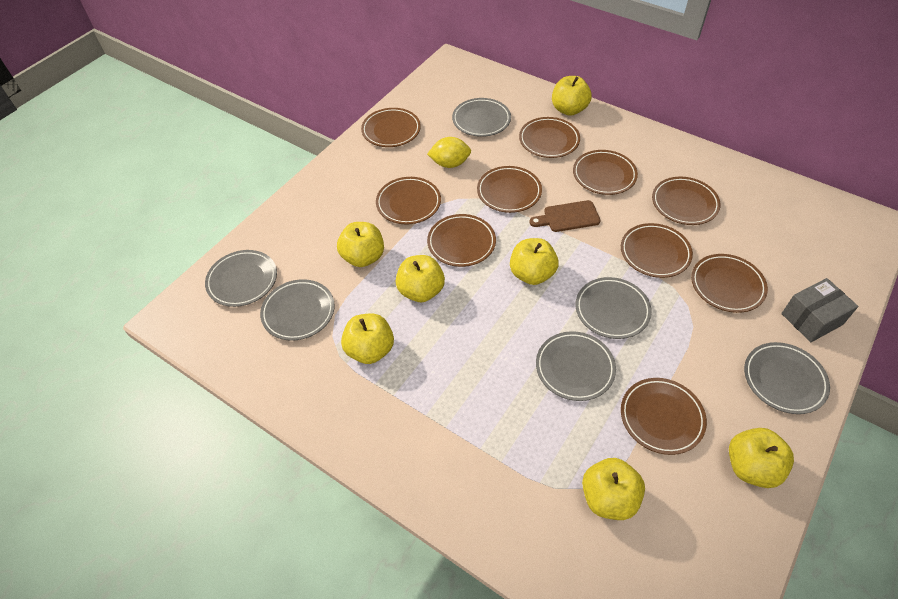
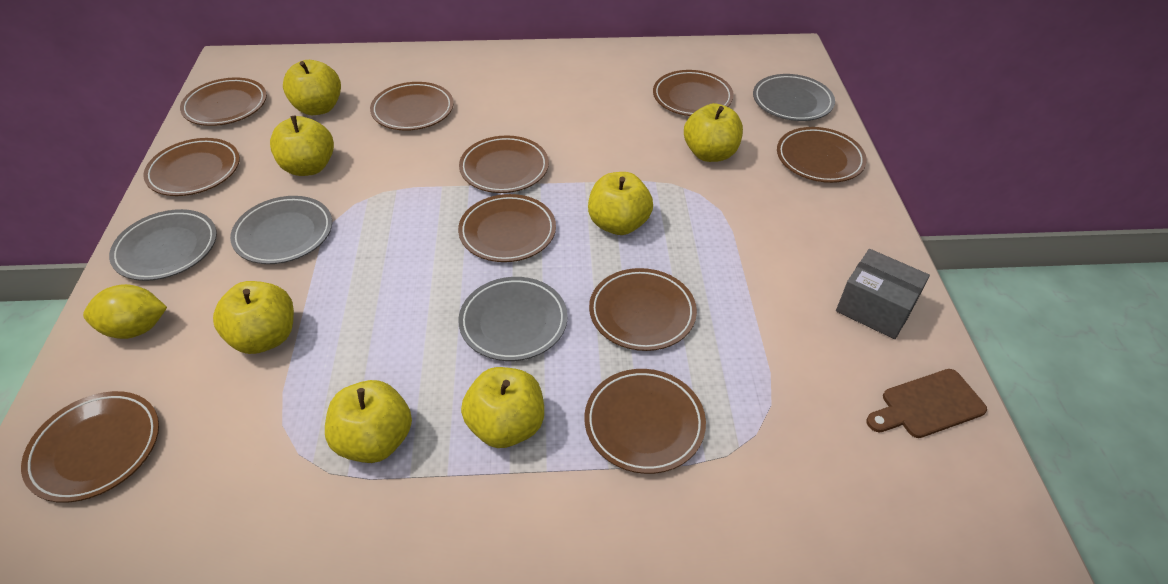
grey plate: 6 -> 4

